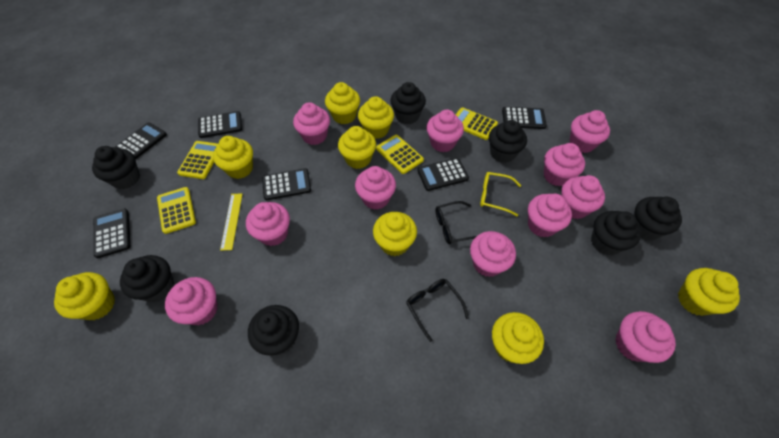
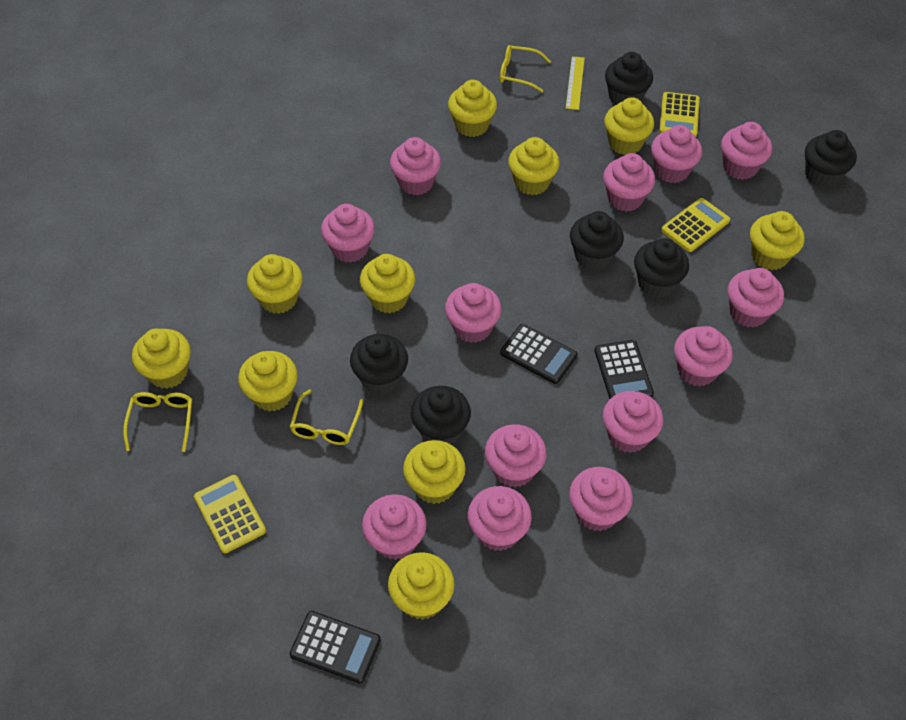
black calculator: 6 -> 3
black cupcake: 7 -> 6
black glasses: 2 -> 0
pink cupcake: 11 -> 13
yellow calculator: 4 -> 3
yellow cupcake: 8 -> 10
yellow glasses: 1 -> 3

